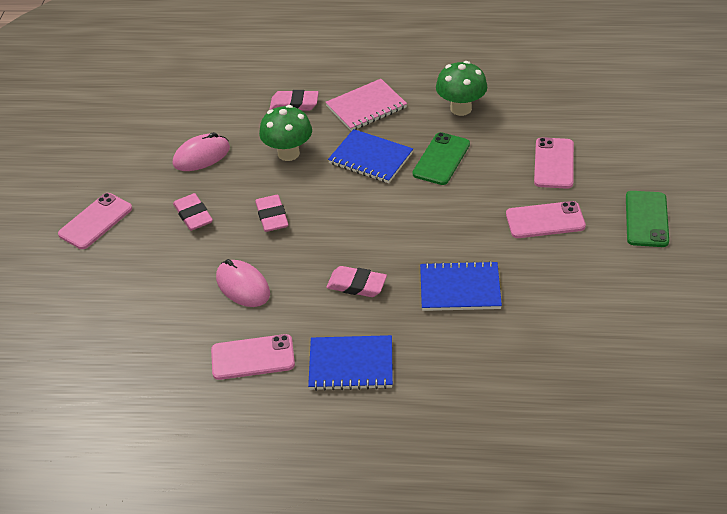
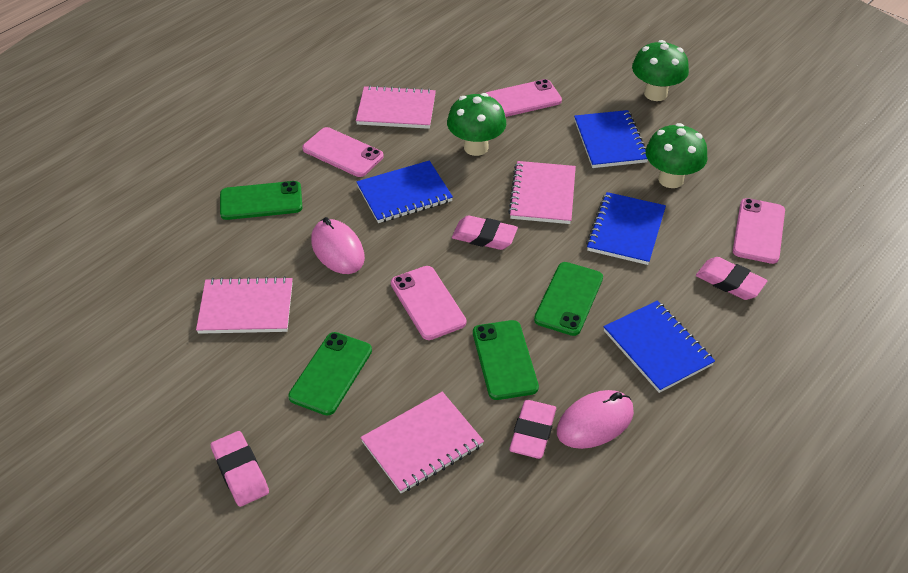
blue notebook: 3 -> 4
green mushroom: 2 -> 3
green phone: 2 -> 4
pink notebook: 1 -> 4

